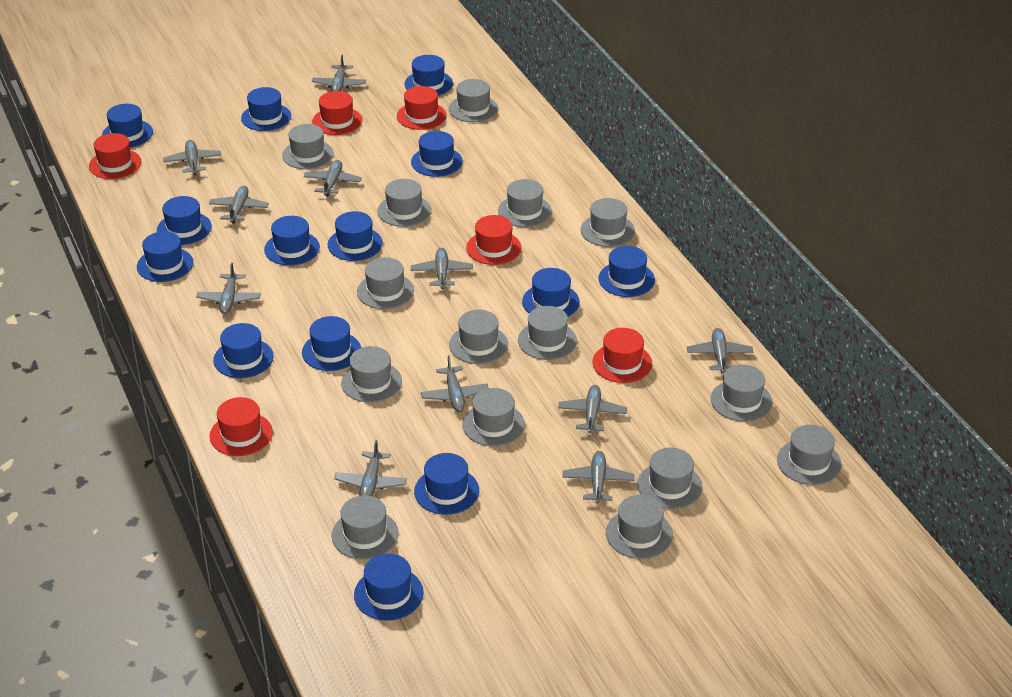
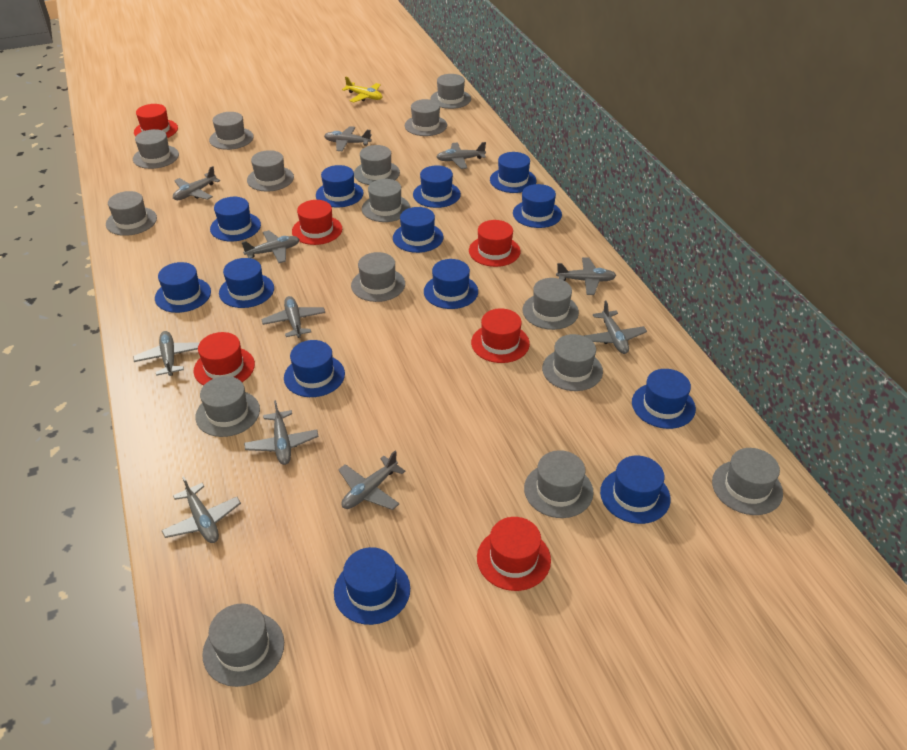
blue hat: 14 -> 13
yellow plane: 0 -> 1

